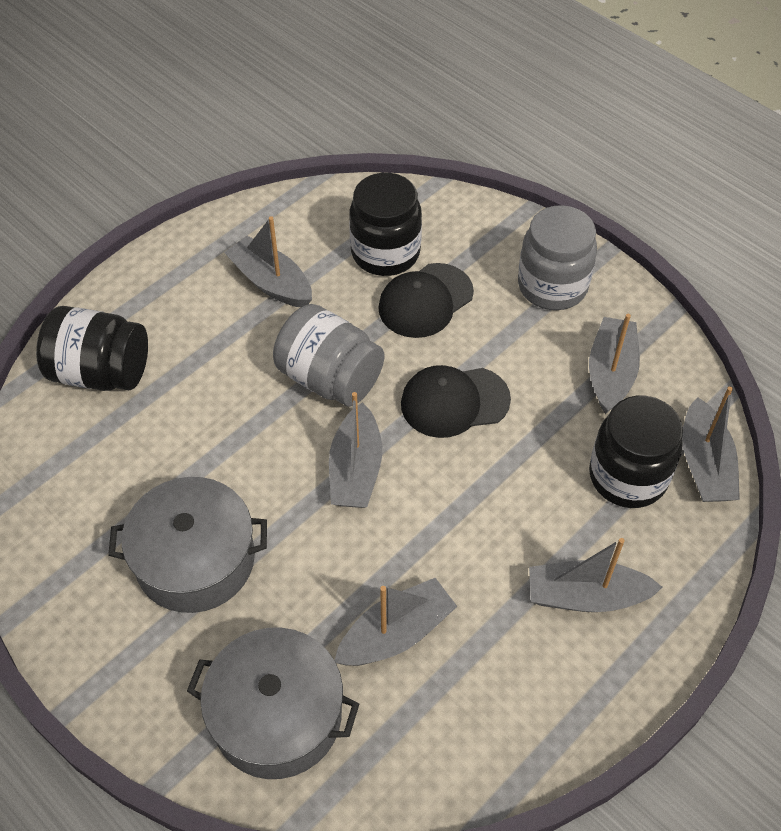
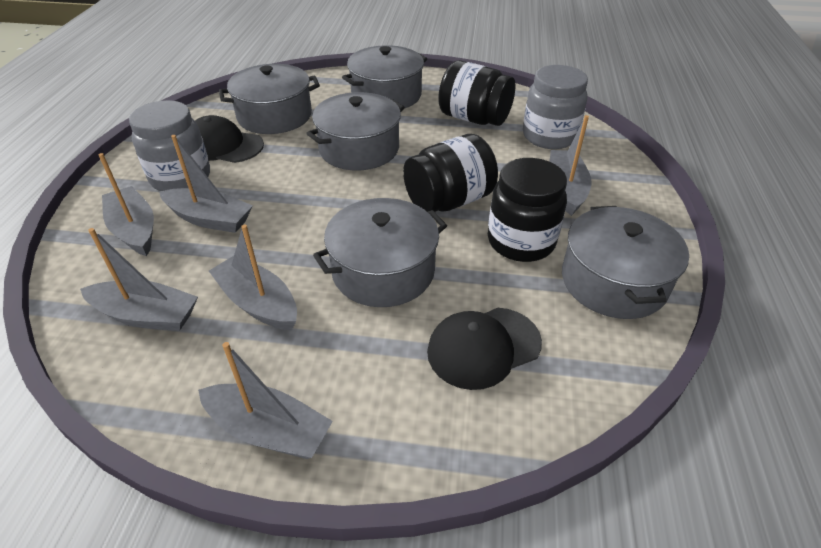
grey pot: 2 -> 5

